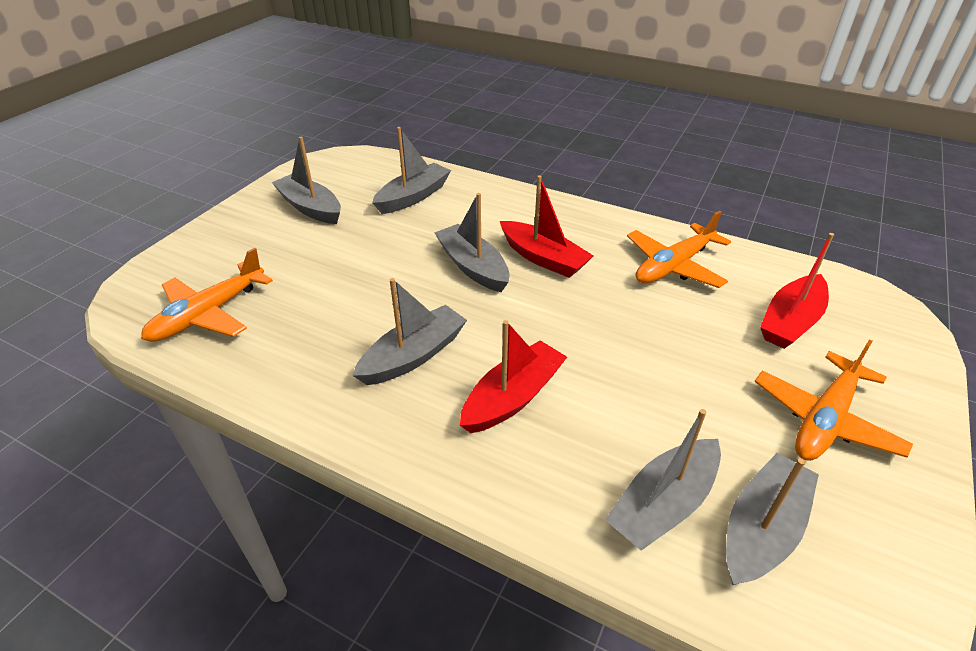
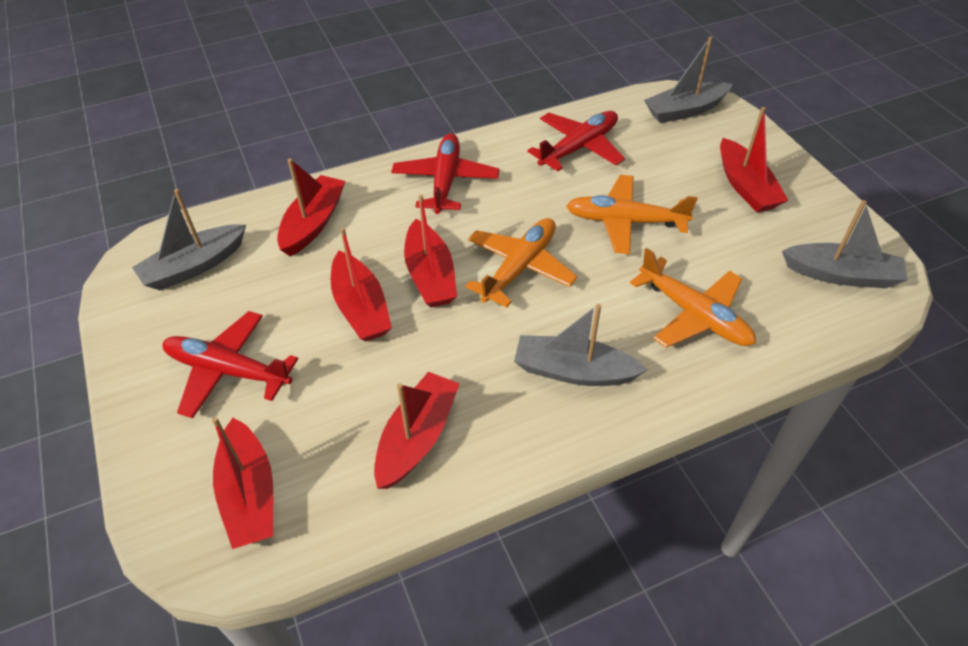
grey boat: 6 -> 4
red boat: 3 -> 6
red plane: 0 -> 3

